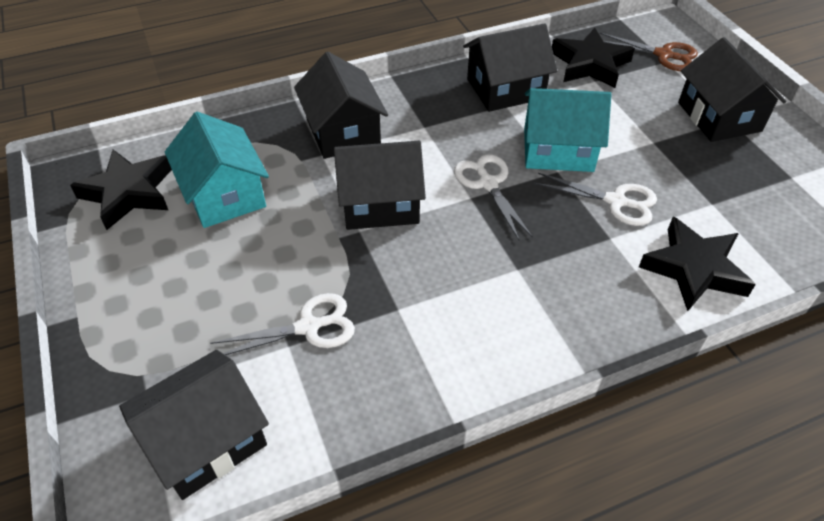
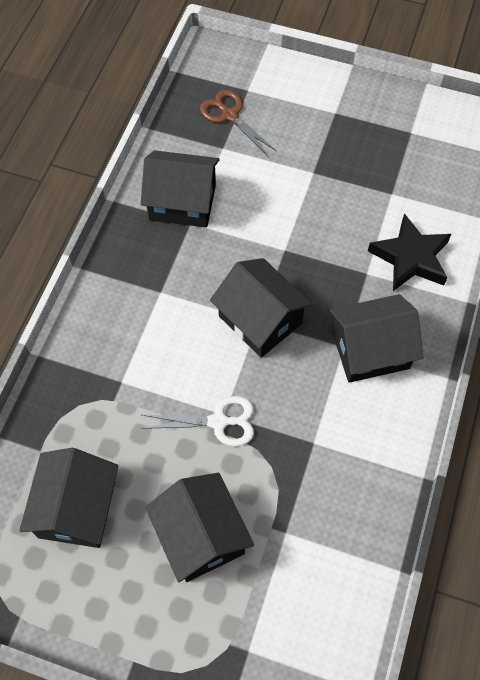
black star: 3 -> 1
turquoise house: 2 -> 0
white scissors: 3 -> 1

